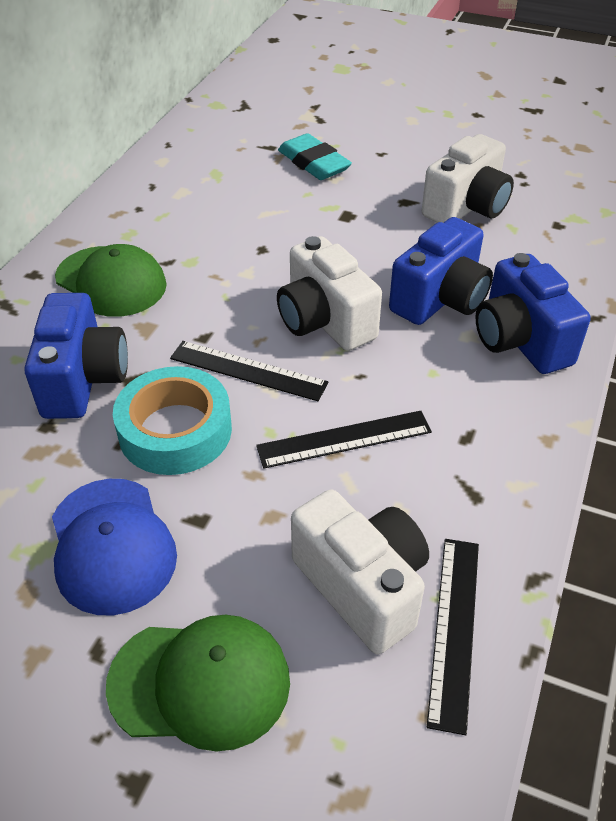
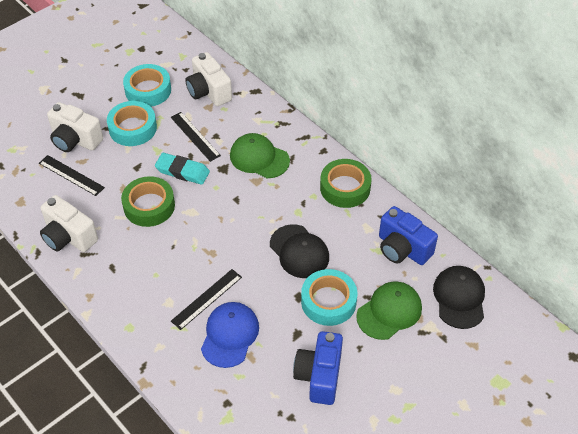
black cap: 0 -> 2
blue camera: 3 -> 2
green tape: 0 -> 2
turquoise tape: 1 -> 3

